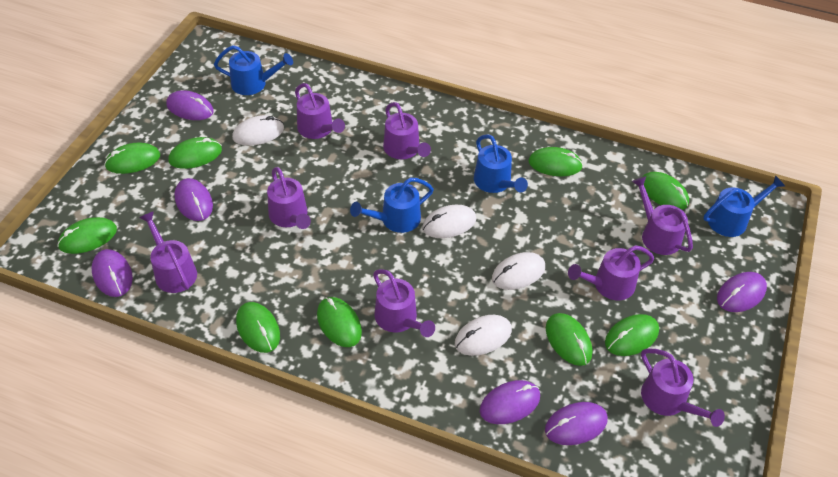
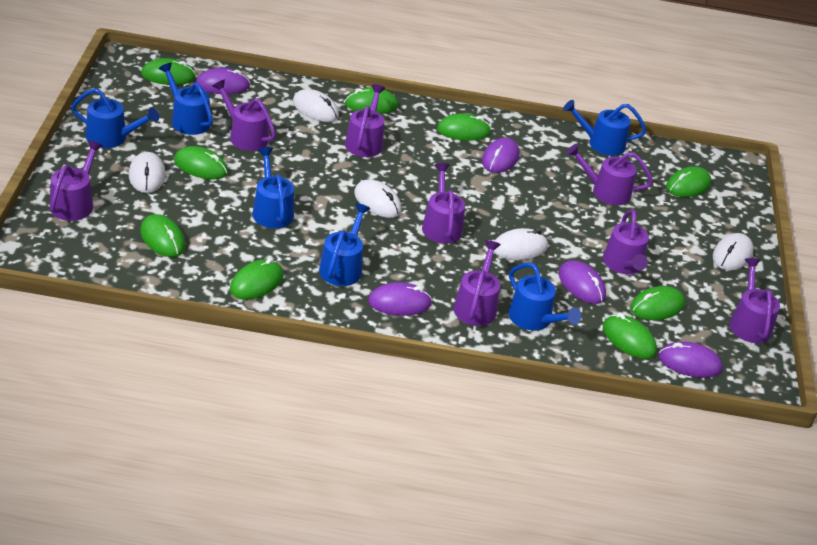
blue watering can: 4 -> 6
purple mouse: 6 -> 5
white mouse: 4 -> 5

